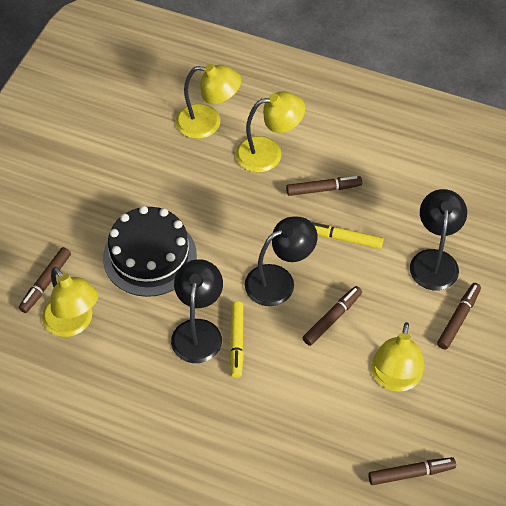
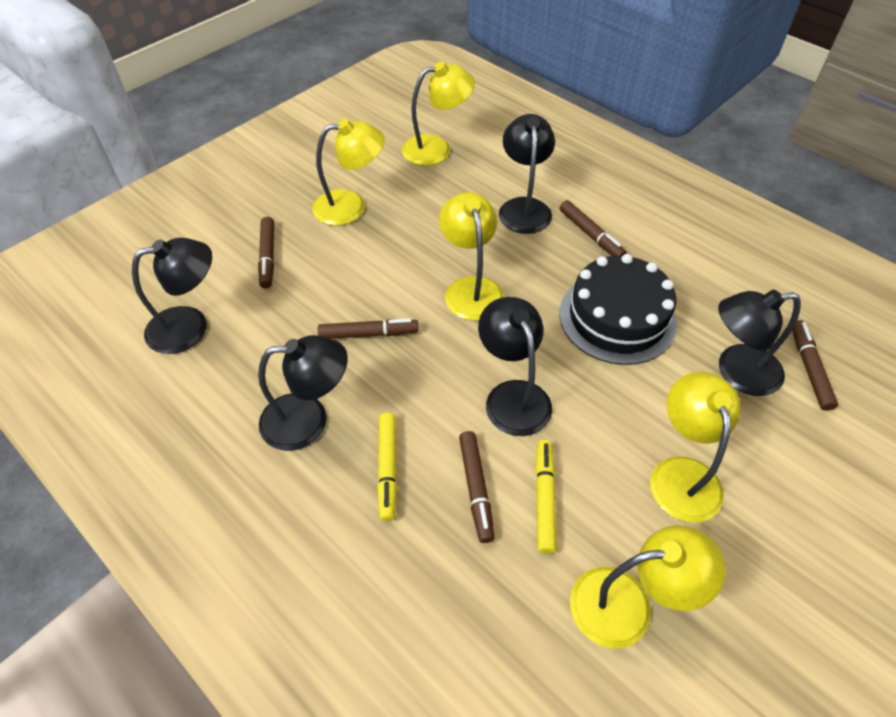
black lamp: 3 -> 5
yellow lamp: 4 -> 5

